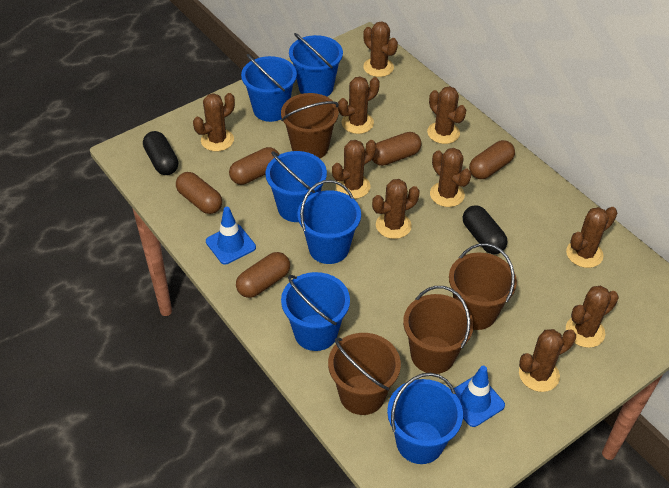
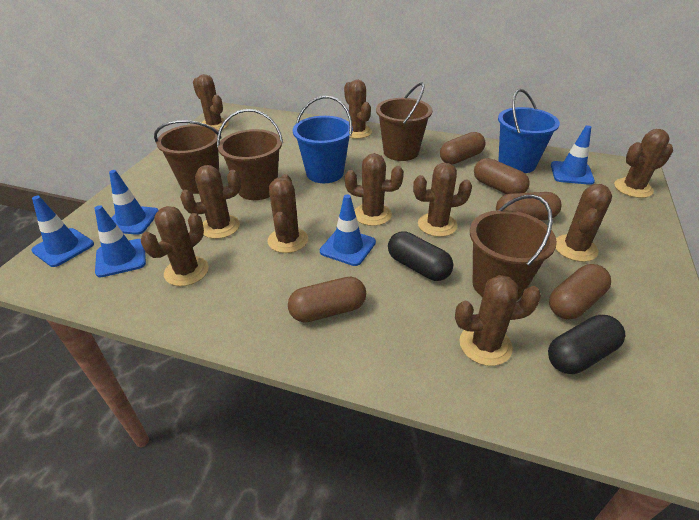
blue bucket: 6 -> 2
blue traffic cone: 2 -> 5

